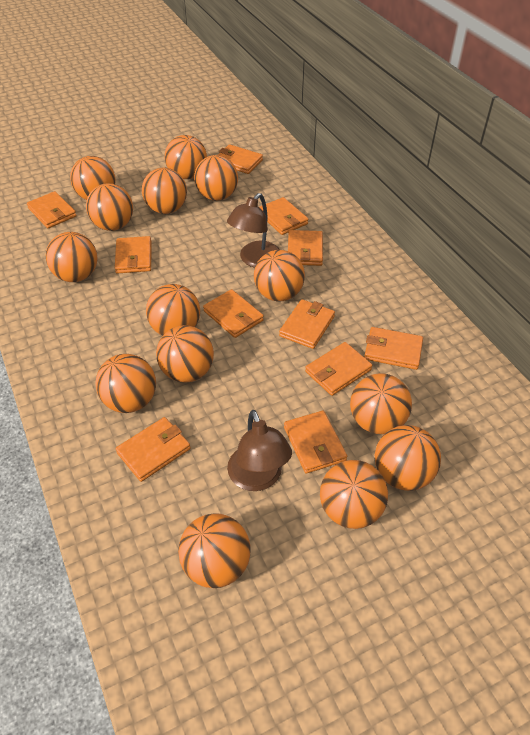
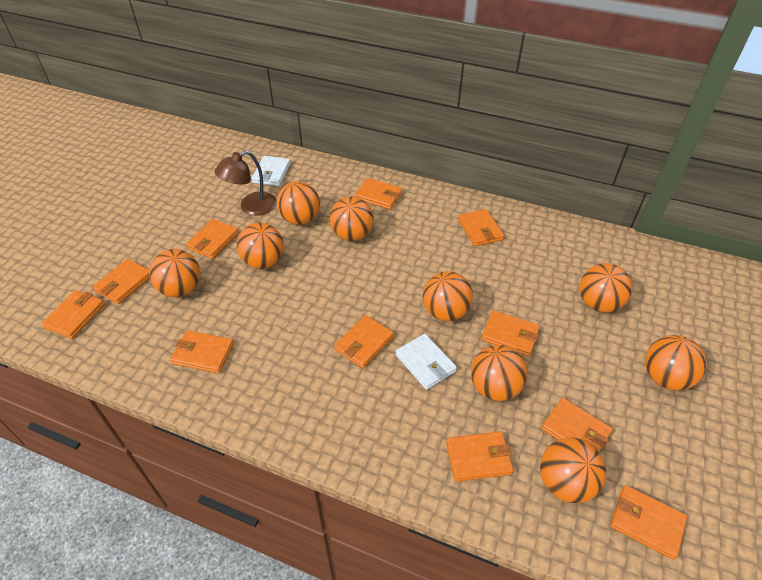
brown lamp: 2 -> 1
orange ball: 14 -> 9
white wallet: 0 -> 2

